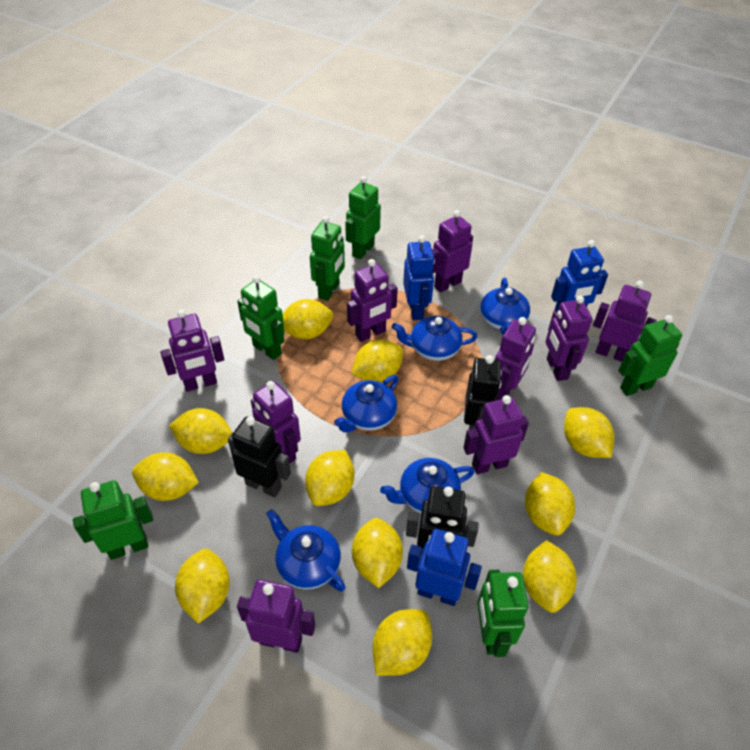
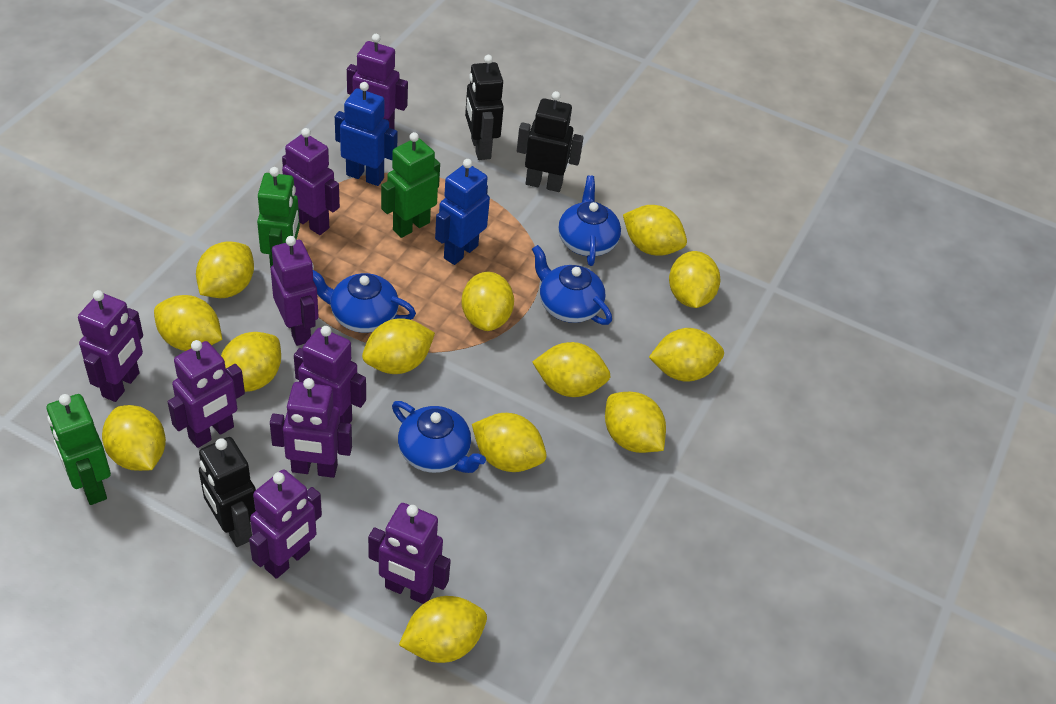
blue robot: 3 -> 2
blue teapot: 5 -> 4
green robot: 6 -> 3
yellow lemon: 11 -> 13

